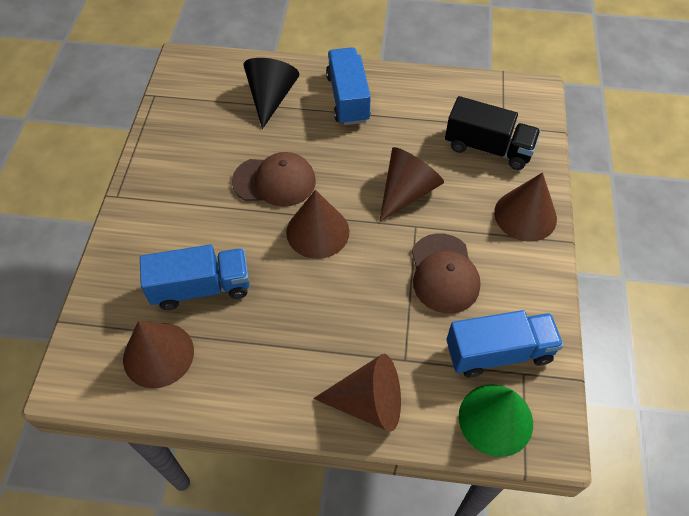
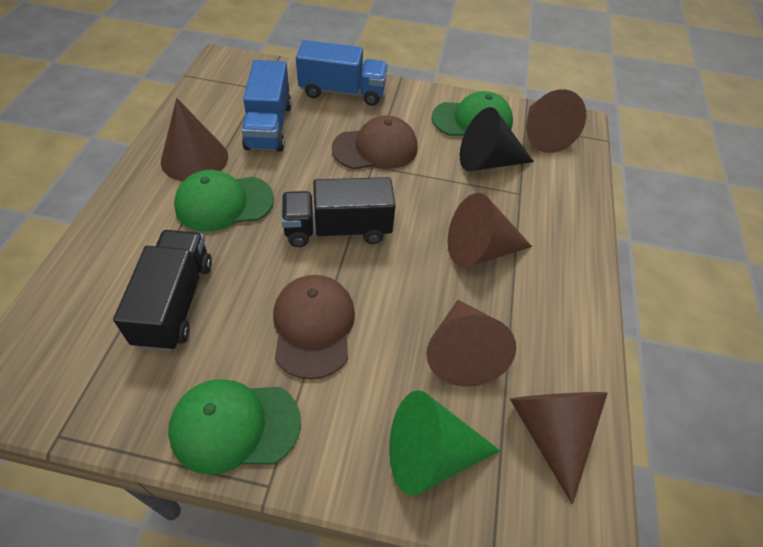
black truck: 1 -> 2
blue truck: 3 -> 2
green cap: 0 -> 3

